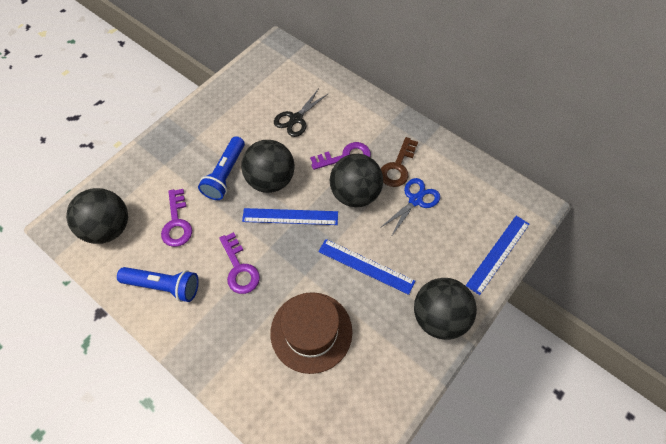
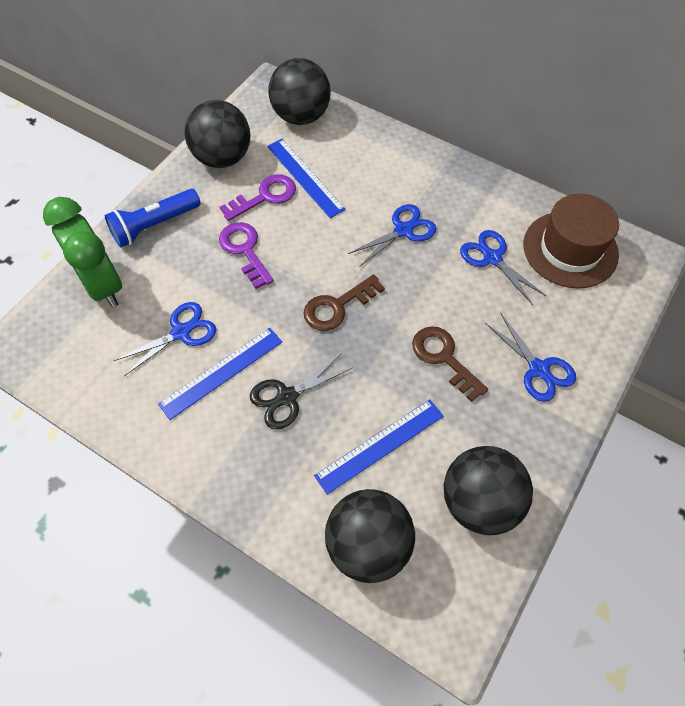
blue flashlight: 2 -> 1
blue scissors: 1 -> 4
brown key: 1 -> 2
green clock: 0 -> 1
purple key: 3 -> 2

